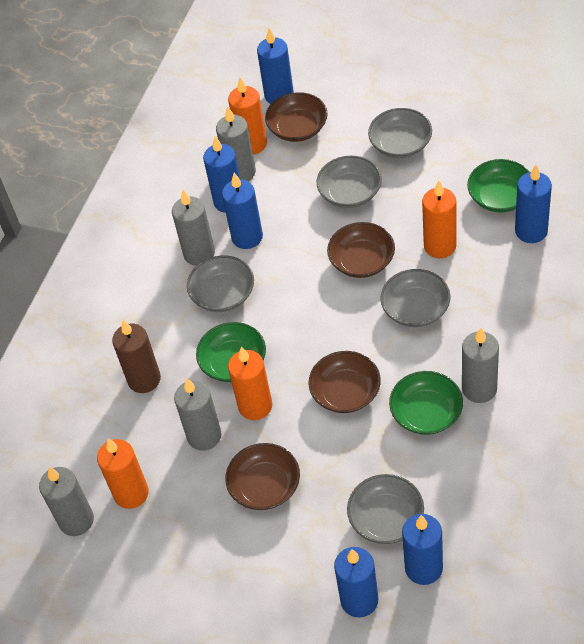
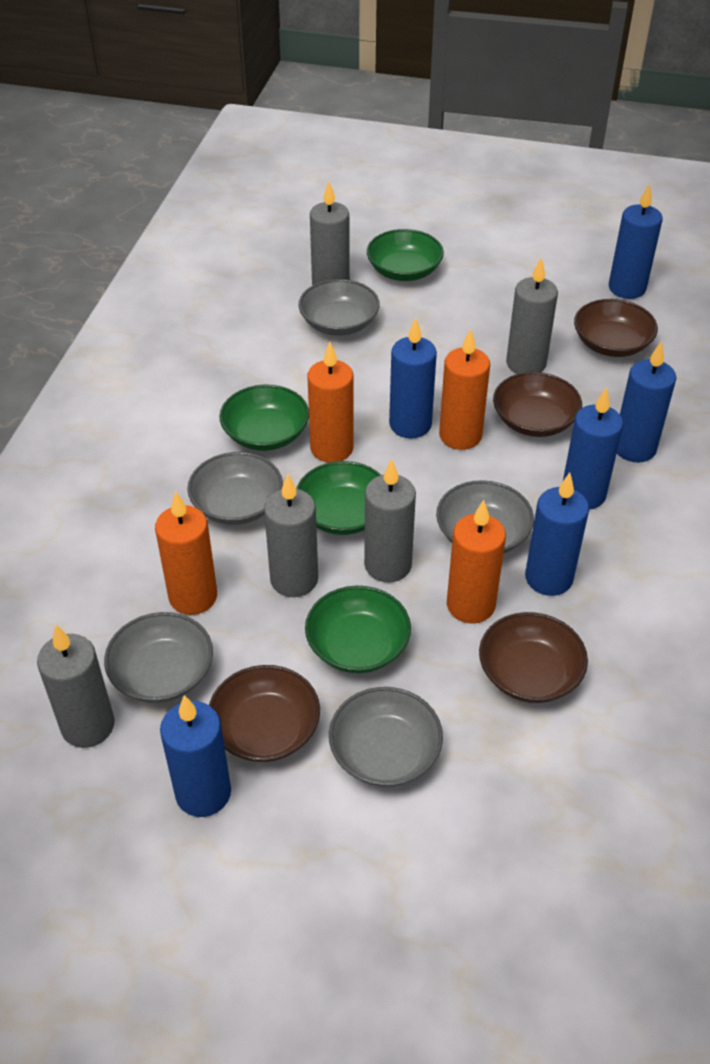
brown candle: 1 -> 0
green bowl: 3 -> 4

